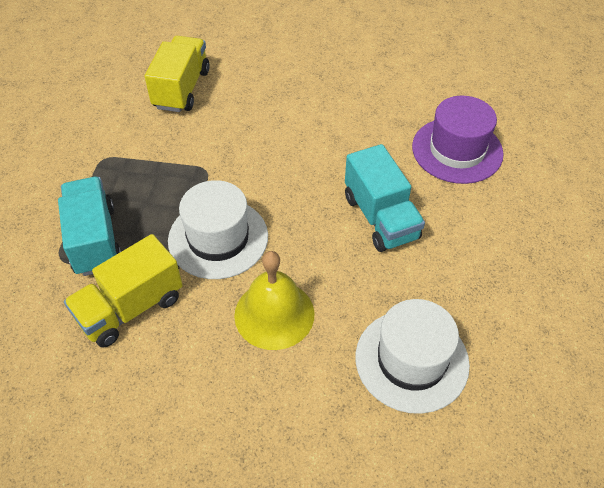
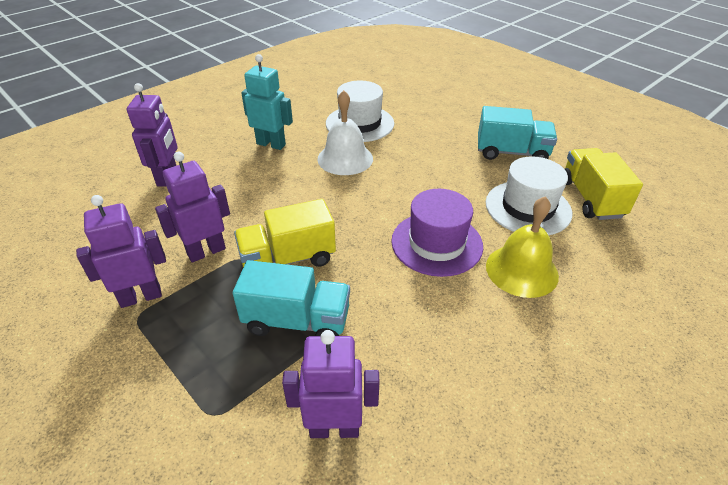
purple robot: 0 -> 4
turquoise robot: 0 -> 1
white bell: 0 -> 1

